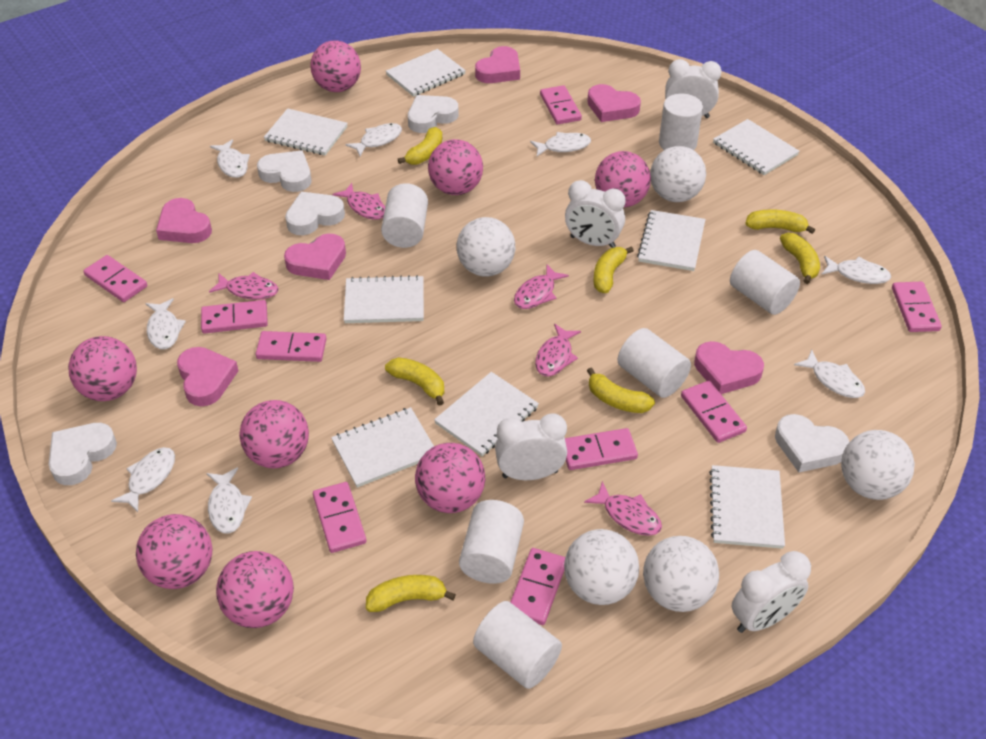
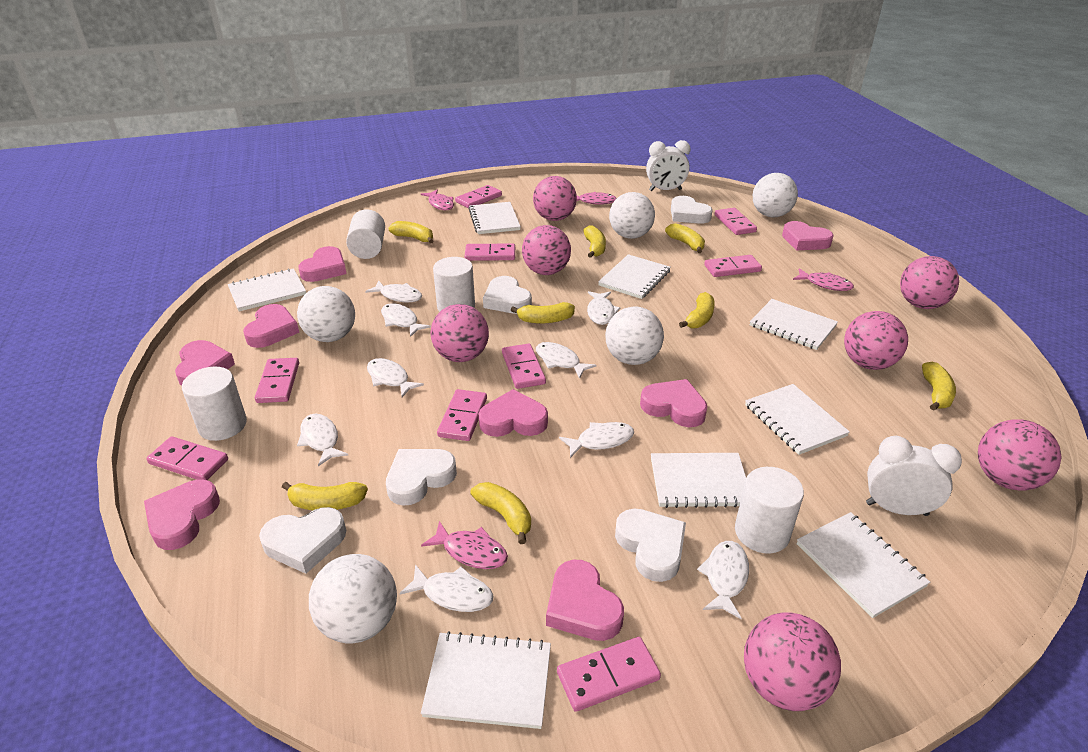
pink ball: 8 -> 7
pink fish: 5 -> 4
pink heart: 6 -> 8
white clock: 4 -> 2
white cylinder: 6 -> 4
white fish: 8 -> 9
yellow banana: 7 -> 8

